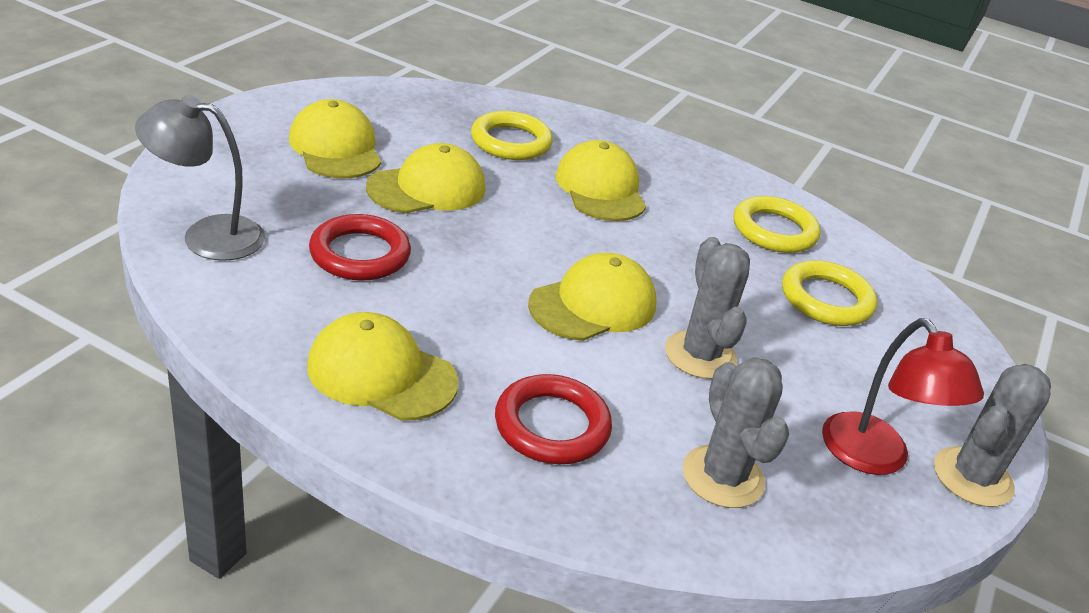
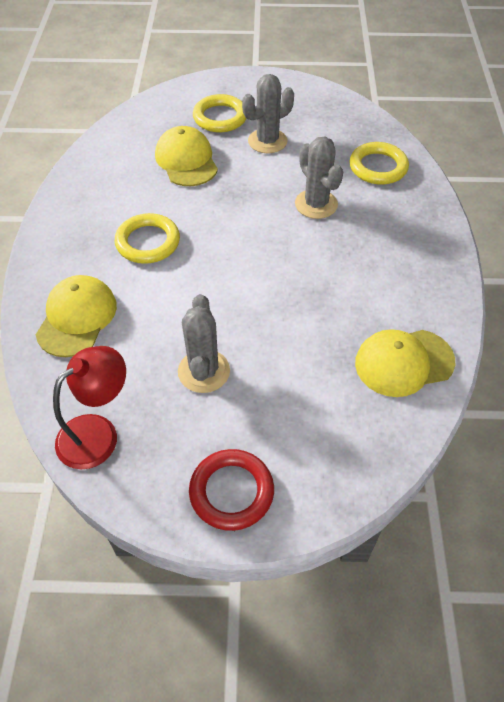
grey lamp: 1 -> 0
red ring: 2 -> 1
yellow cap: 5 -> 3

